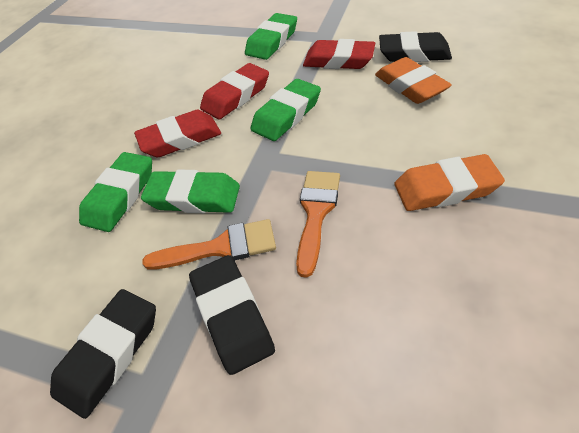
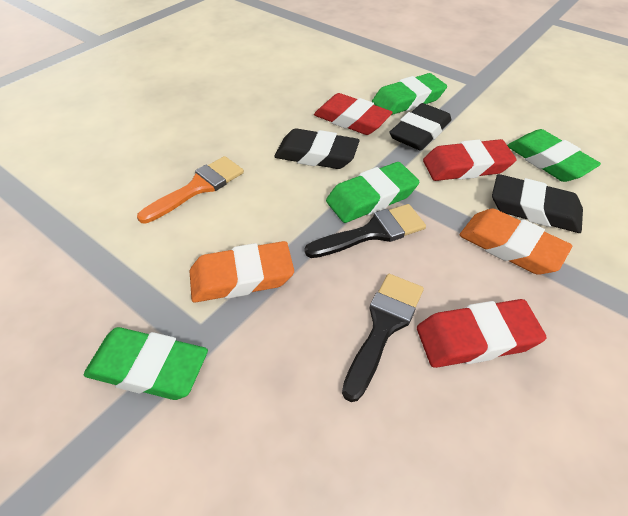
black brush: 0 -> 2
orange brush: 2 -> 1

